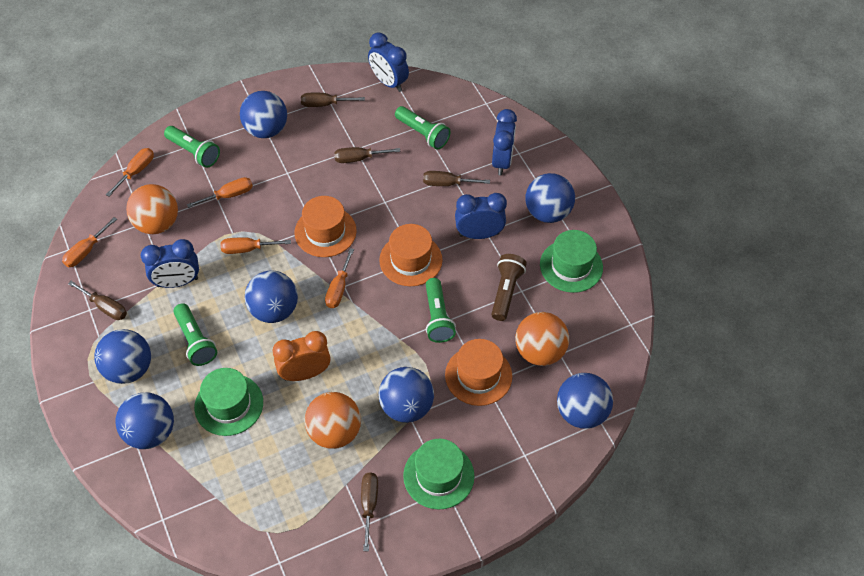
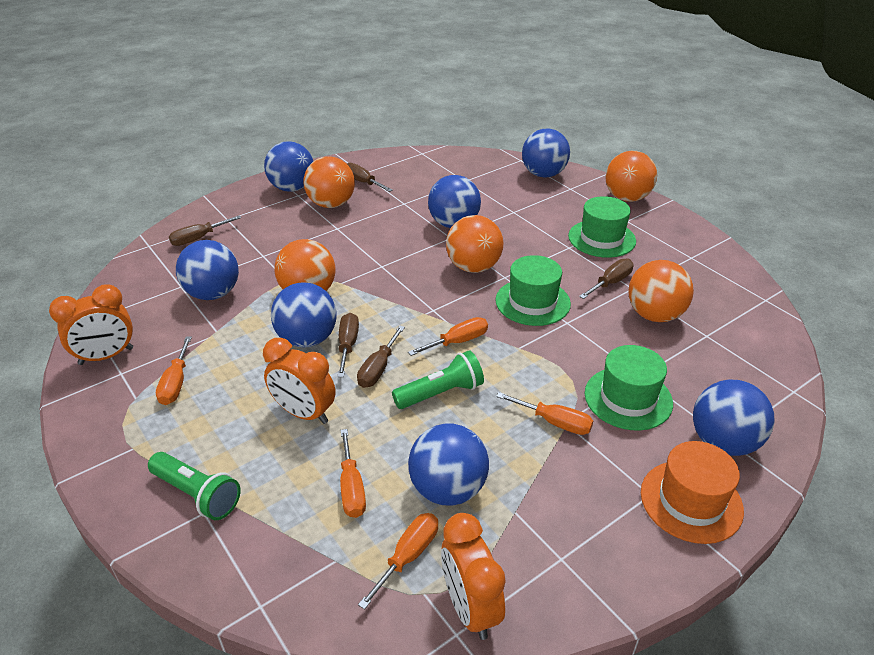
blue clock: 4 -> 0
brown flashlight: 1 -> 0
green flashlight: 4 -> 2
orange ball: 3 -> 5
orange clock: 1 -> 3
orange hat: 3 -> 1

